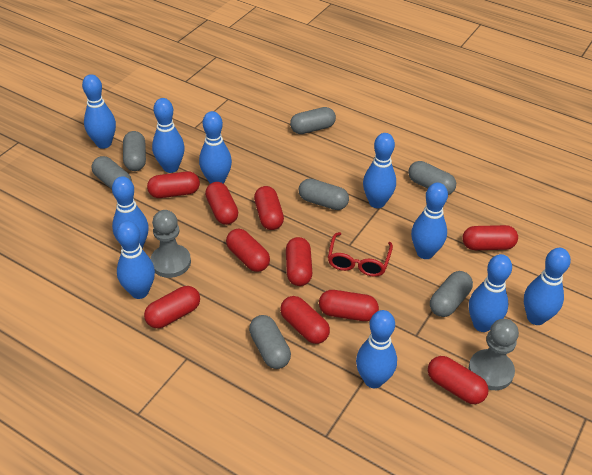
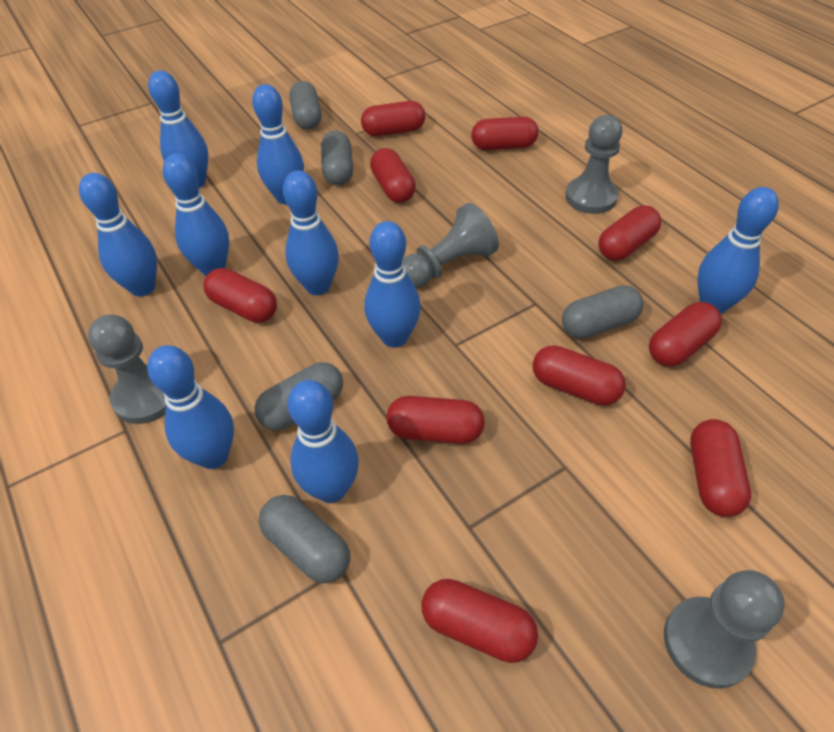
blue bowling pin: 10 -> 9
grey capsule: 7 -> 5
grey pawn: 2 -> 4
red glasses: 1 -> 0

